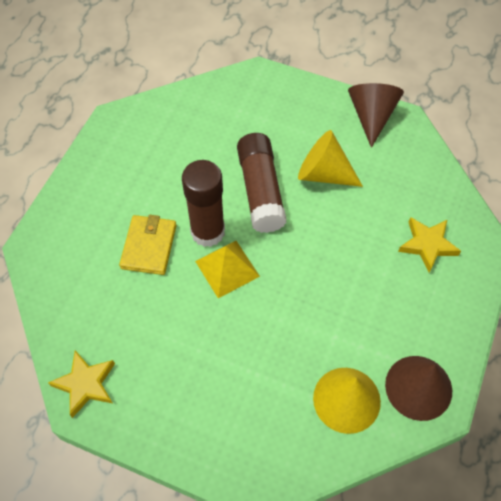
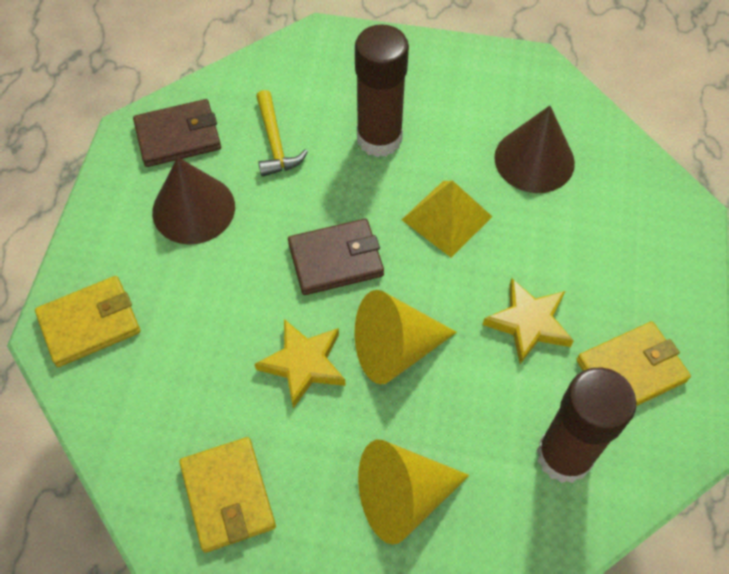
brown wallet: 0 -> 2
yellow hammer: 0 -> 1
yellow wallet: 1 -> 3

